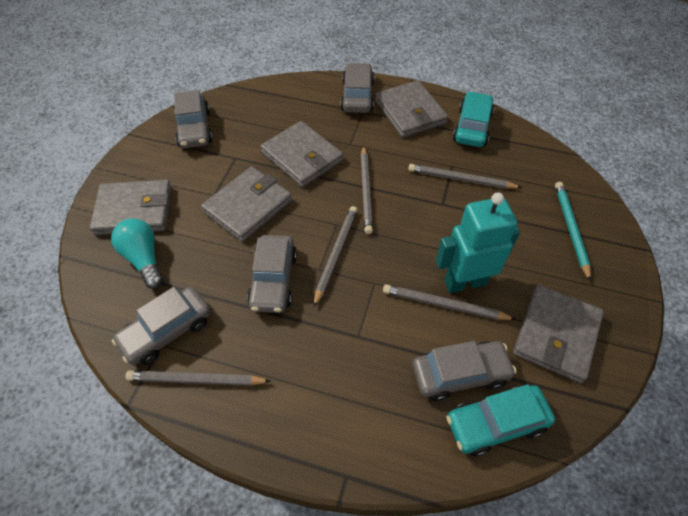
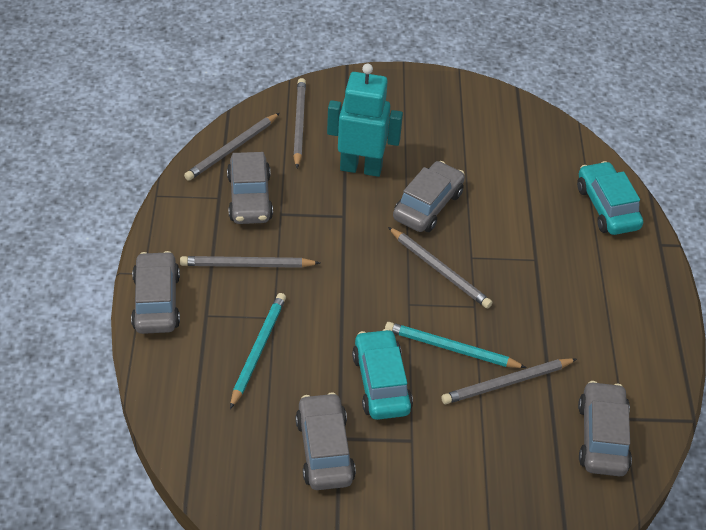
grey wallet: 5 -> 0
turquoise light bulb: 1 -> 0
turquoise pencil: 1 -> 2

